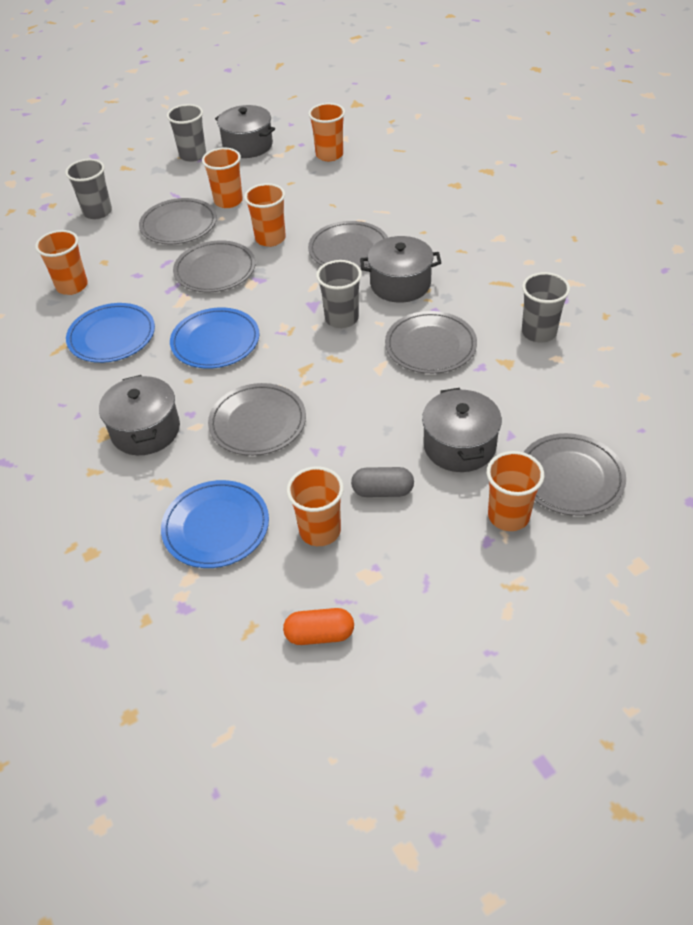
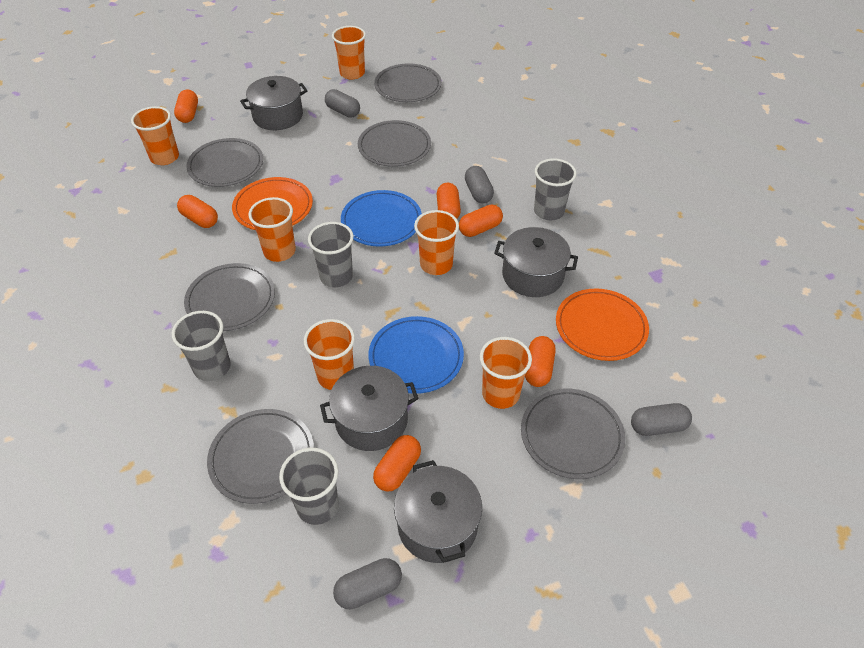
blue plate: 3 -> 2
grey capsule: 1 -> 4
orange capsule: 1 -> 6
orange plate: 0 -> 2

